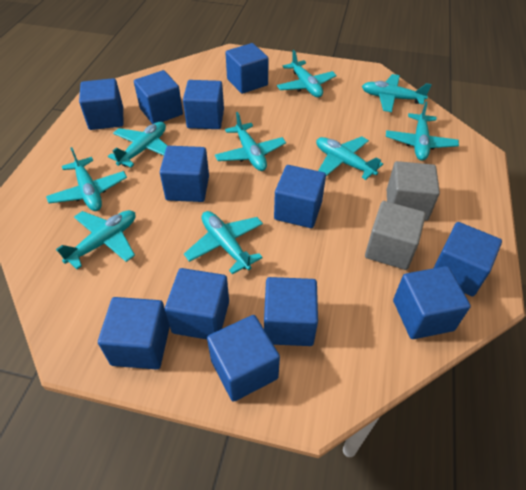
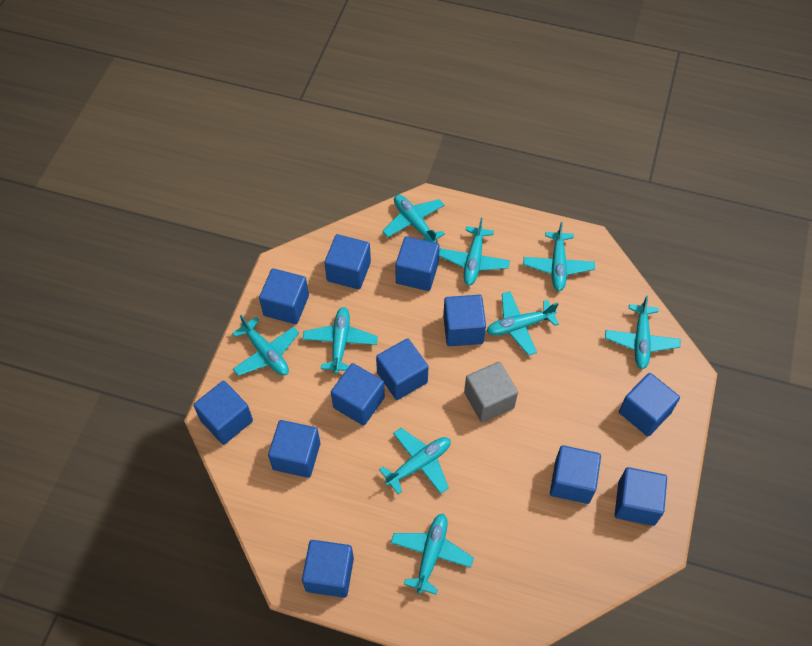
grey cube: 2 -> 1

